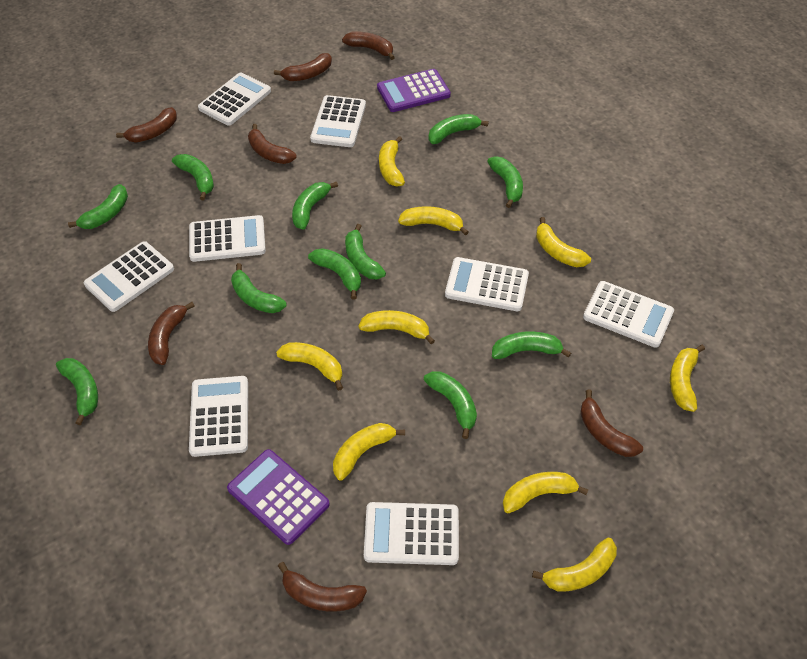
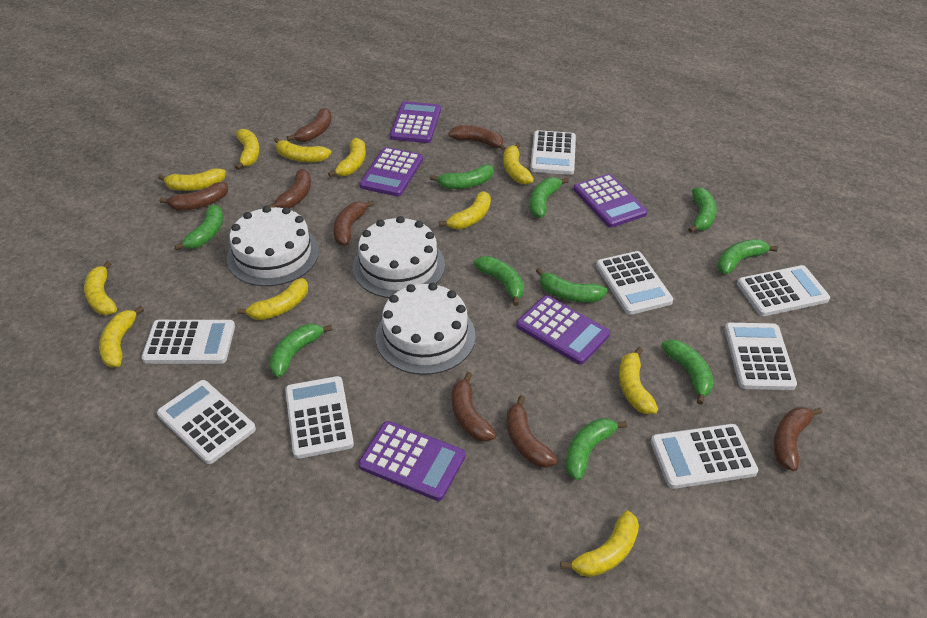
brown banana: 7 -> 8
green banana: 11 -> 10
purple calculator: 2 -> 5
white cake: 0 -> 3
yellow banana: 9 -> 11

